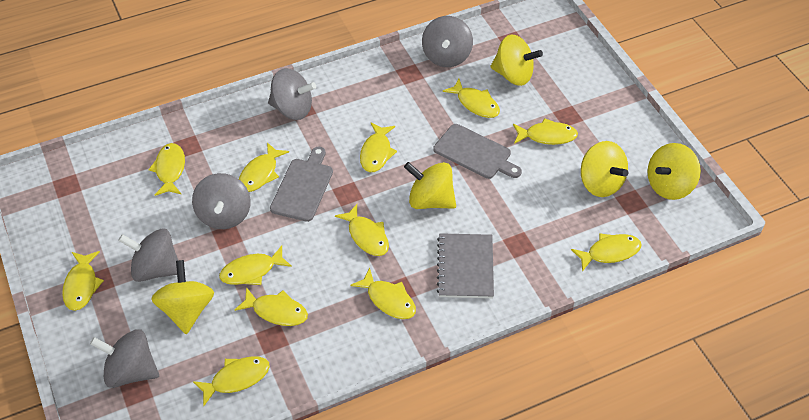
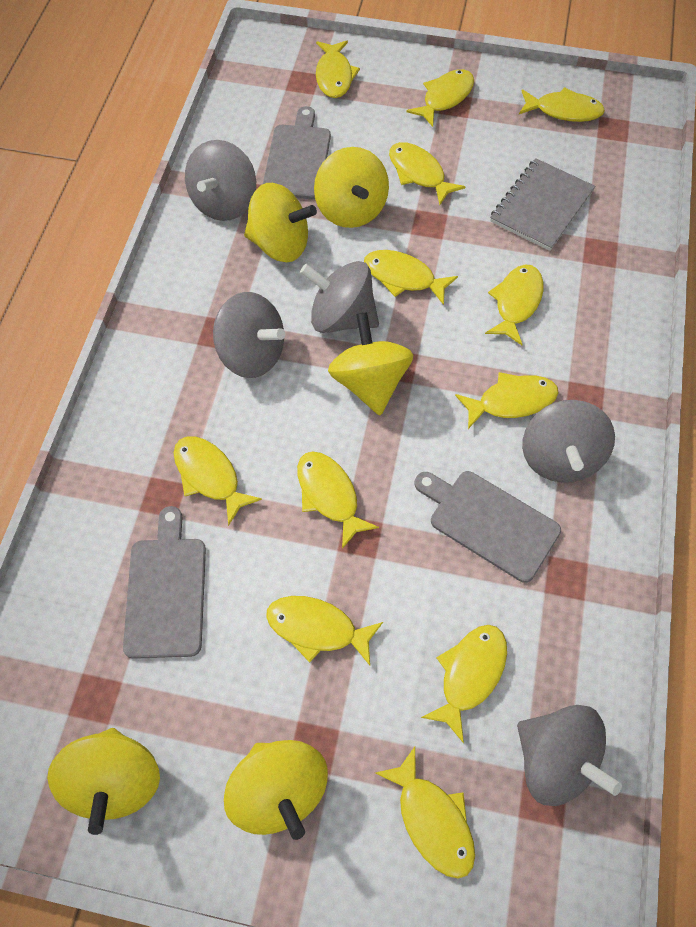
grey cutting board: 2 -> 3

